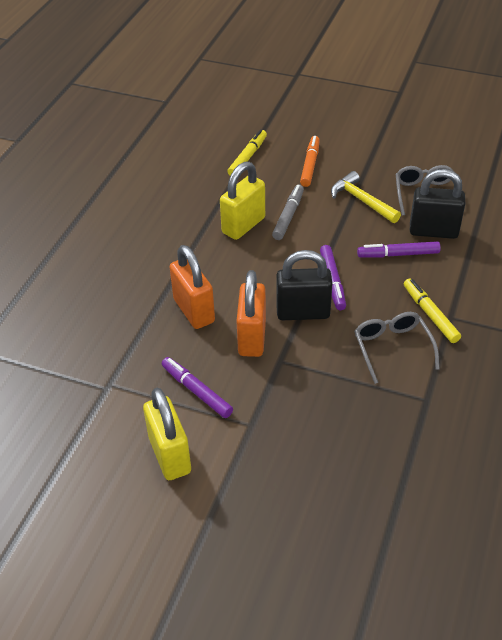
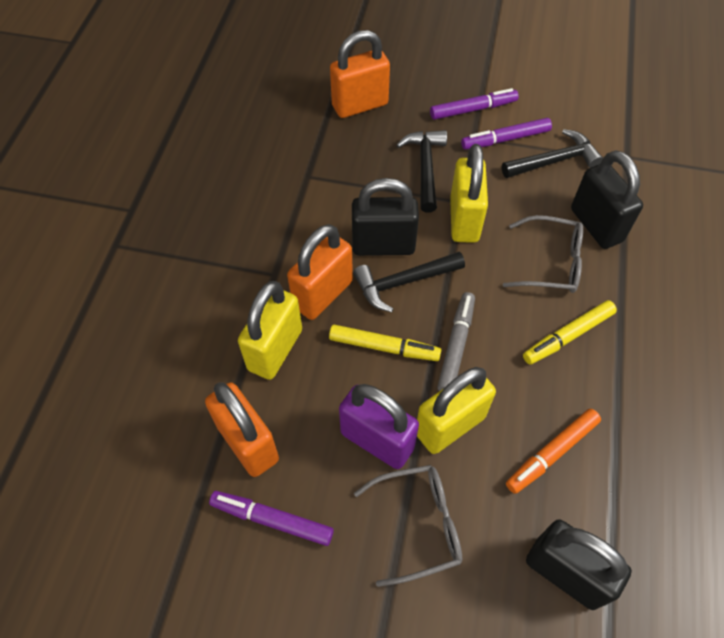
black hammer: 0 -> 3
black padlock: 2 -> 3
orange padlock: 2 -> 3
purple padlock: 0 -> 1
yellow hammer: 1 -> 0
yellow padlock: 2 -> 3

